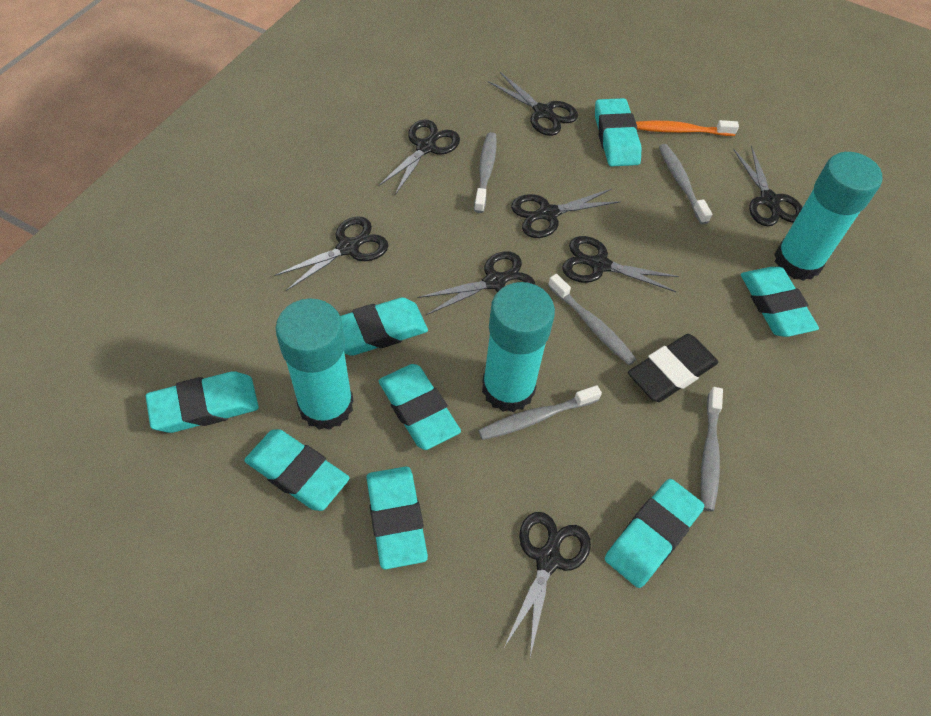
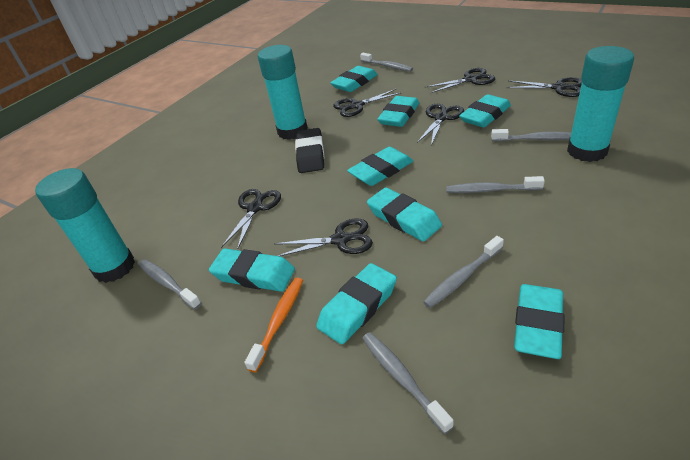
black scissors: 8 -> 6
grey toothbrush: 5 -> 6

